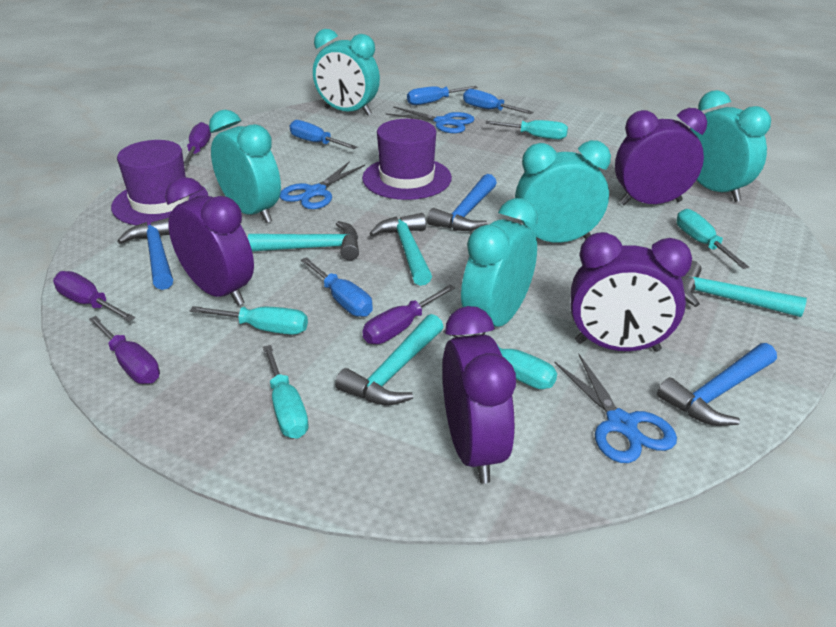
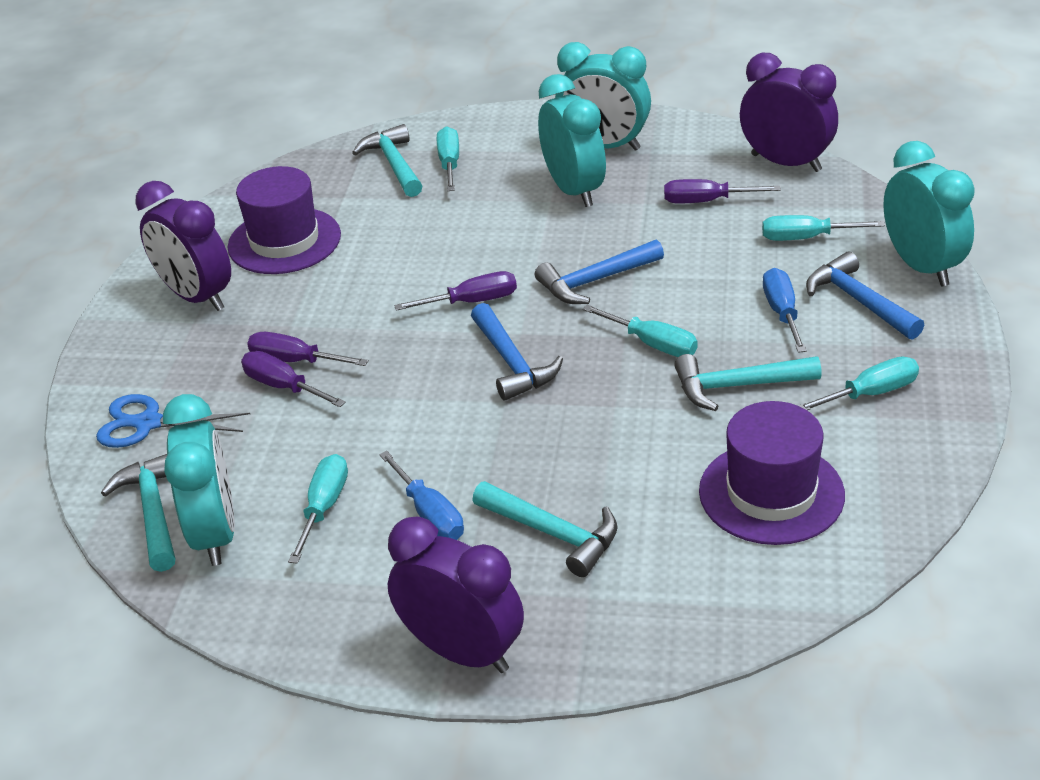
blue scissors: 3 -> 1
blue screwdriver: 4 -> 2
purple clock: 4 -> 3
turquoise clock: 5 -> 4

